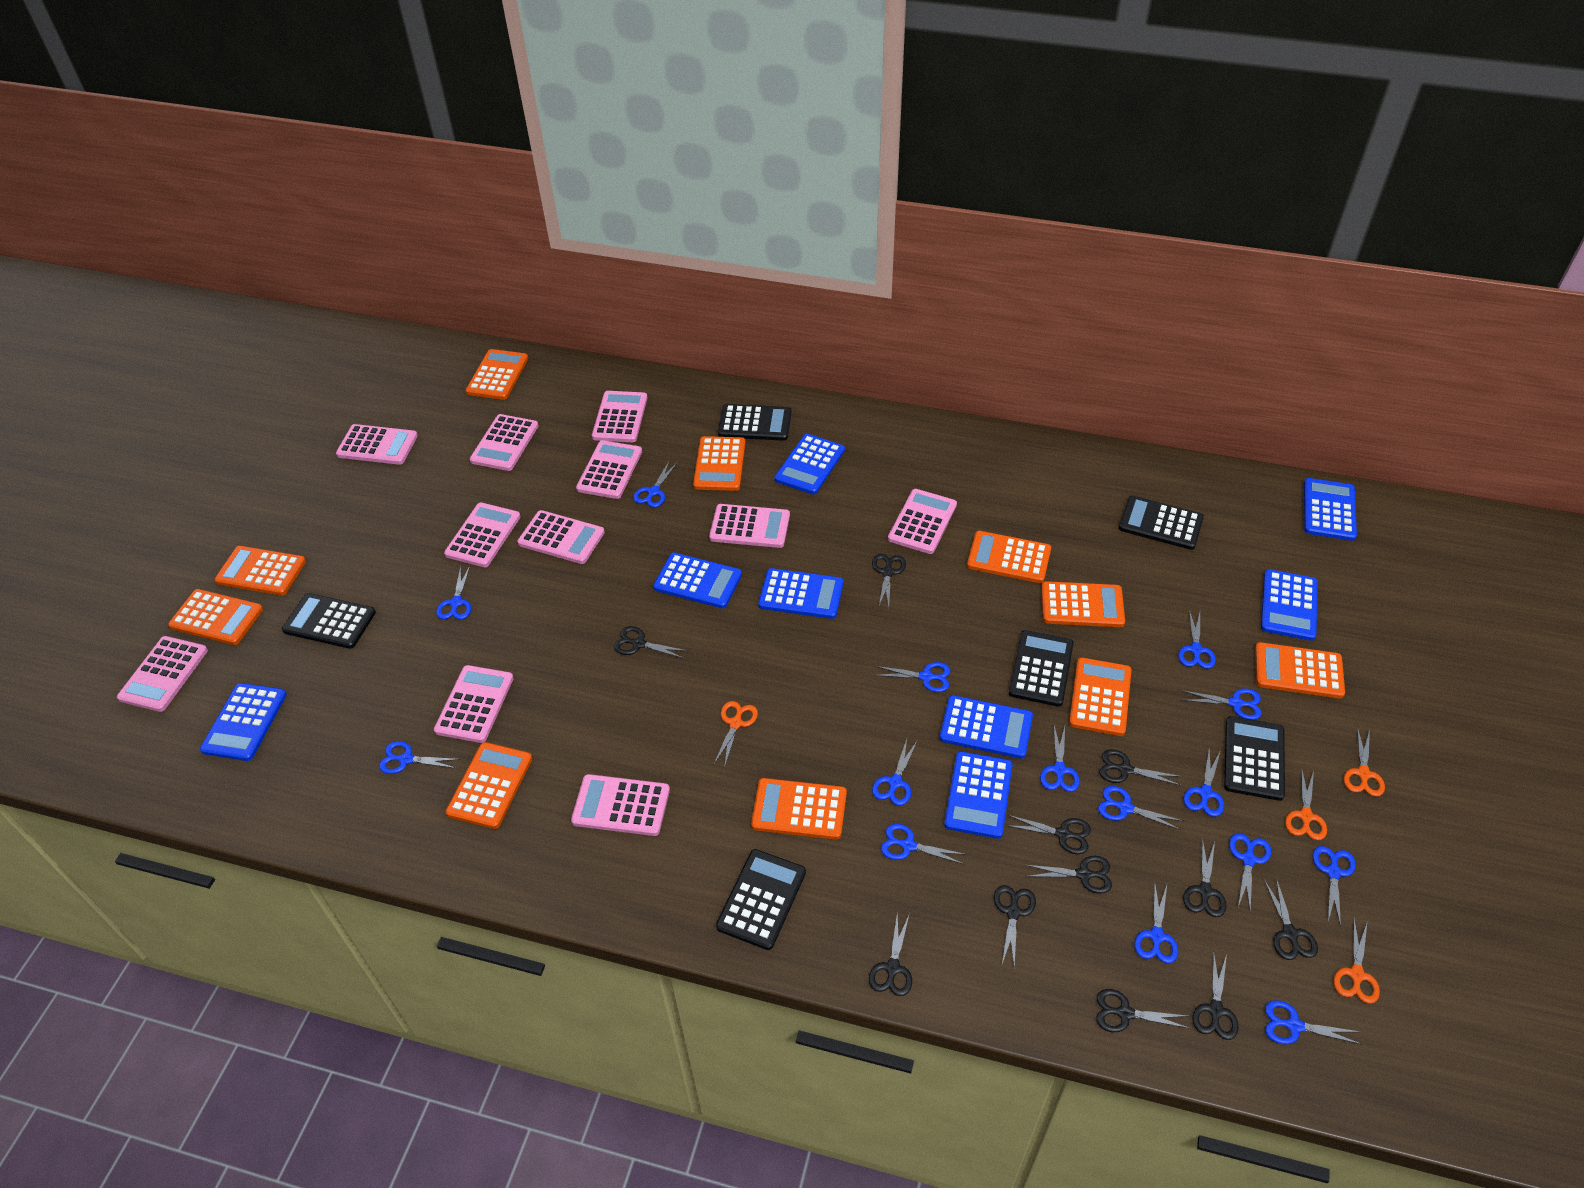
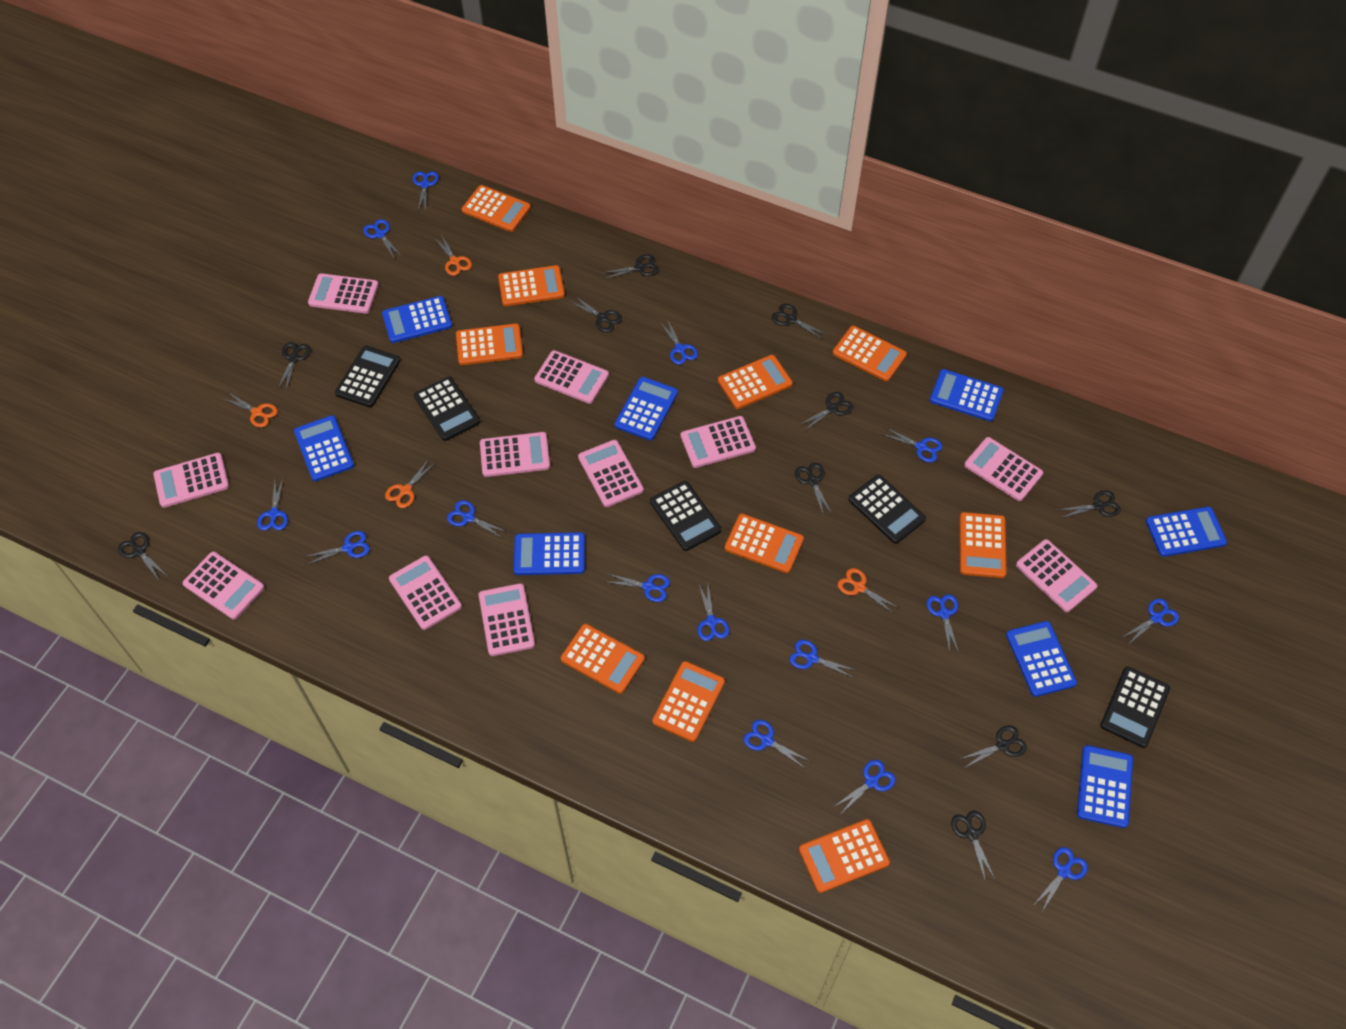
black calculator: 6 -> 5
black scissors: 11 -> 10

